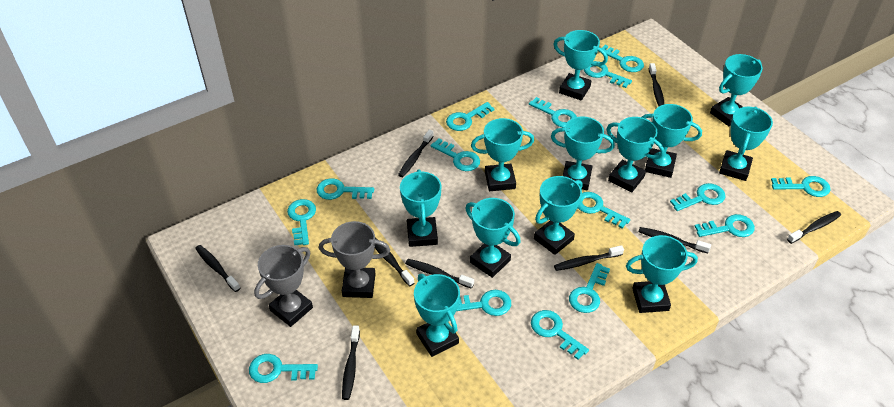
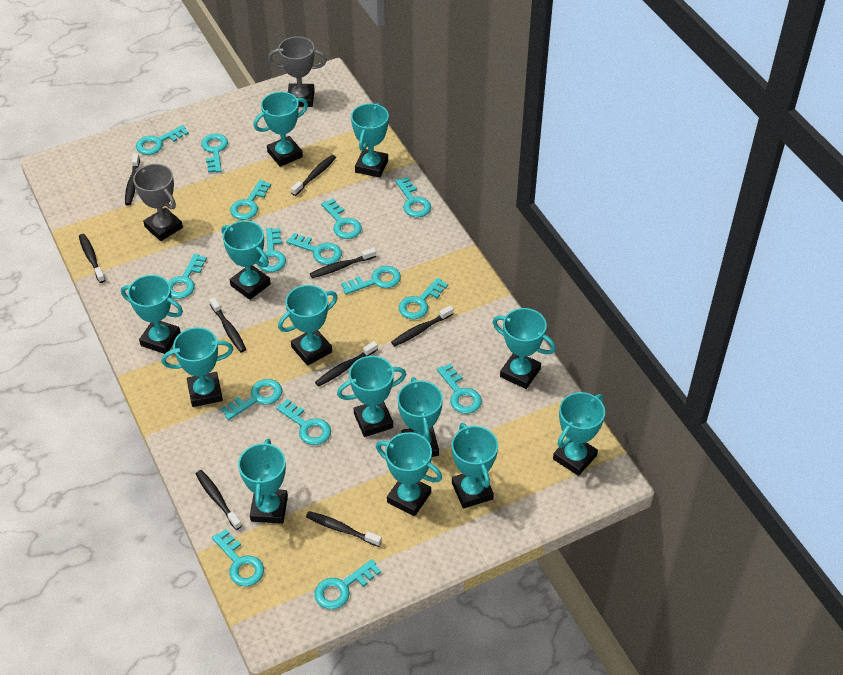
turquoise trophy: 12 -> 13

